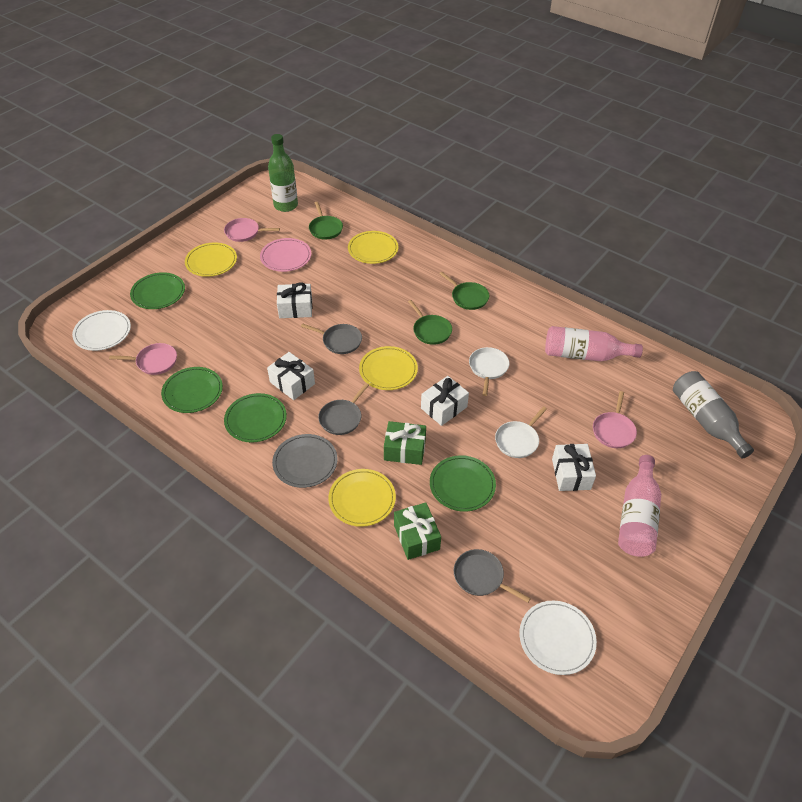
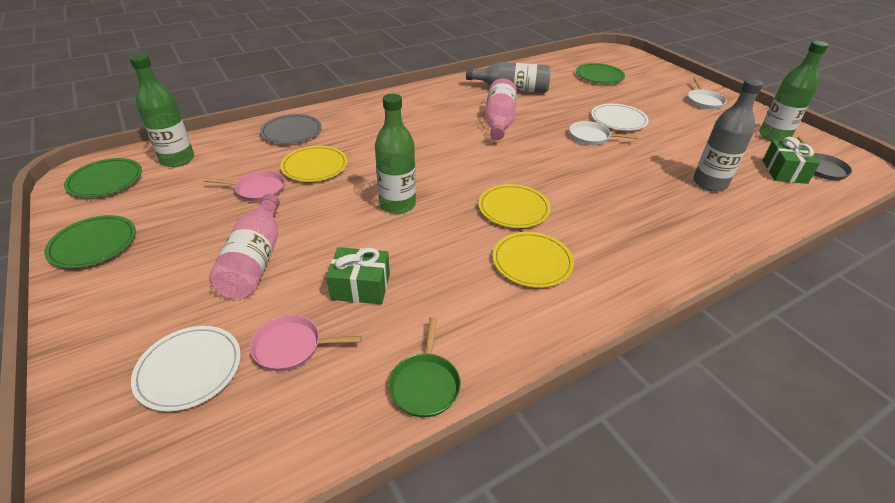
green bottle: 1 -> 3
green pan: 3 -> 1
green plate: 4 -> 3
grey bottle: 1 -> 2
grey pan: 3 -> 1
pink pan: 3 -> 2
pink plate: 1 -> 0
white gift: 4 -> 0
yellow plate: 4 -> 3

